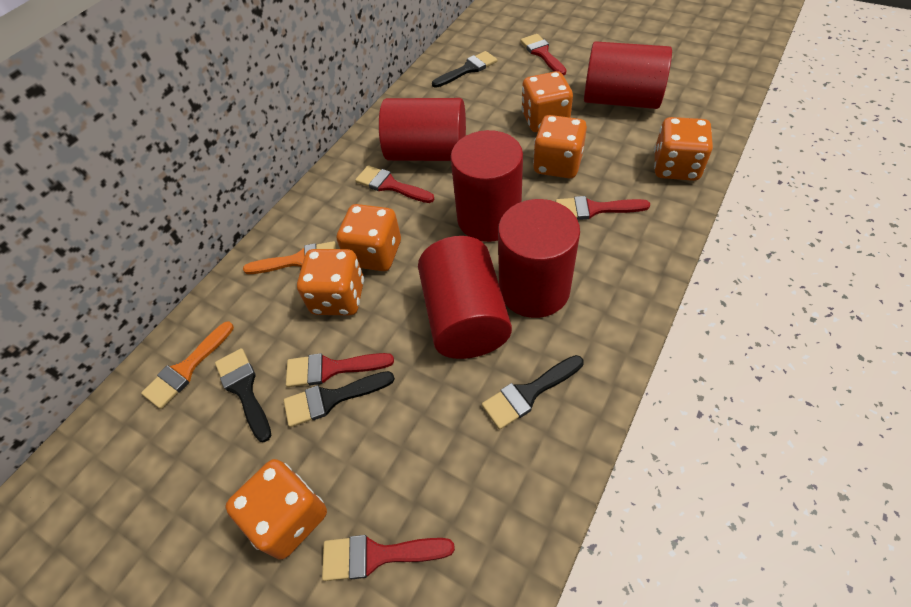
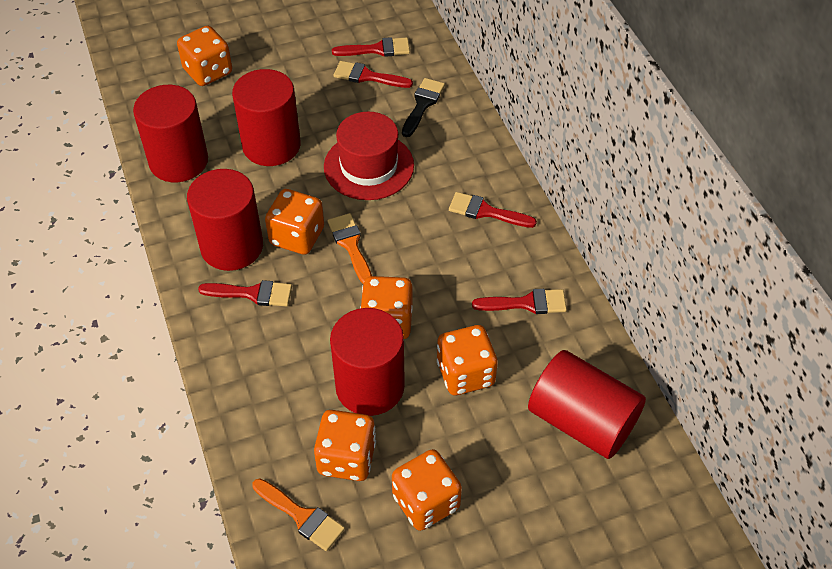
black brush: 4 -> 1
red hat: 0 -> 1

